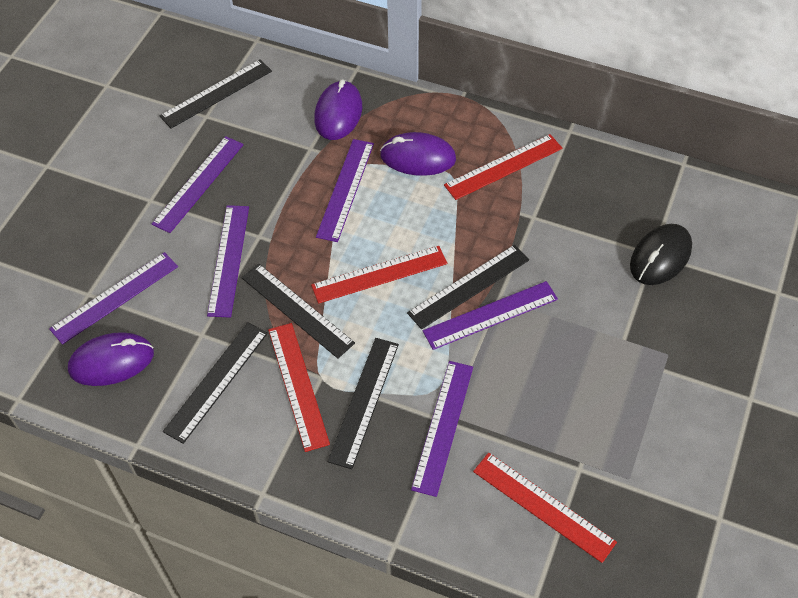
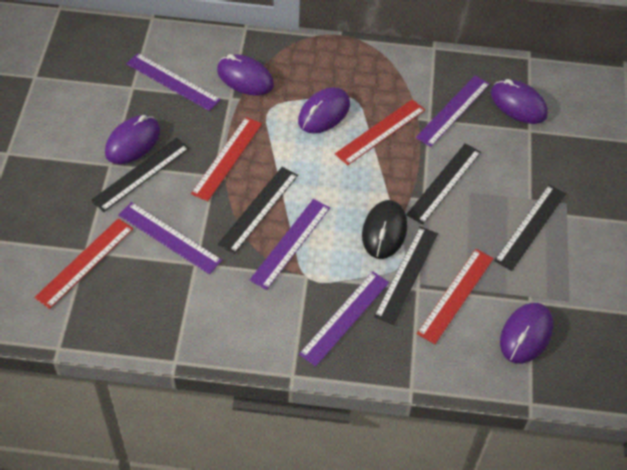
purple mouse: 3 -> 5
purple ruler: 6 -> 5

